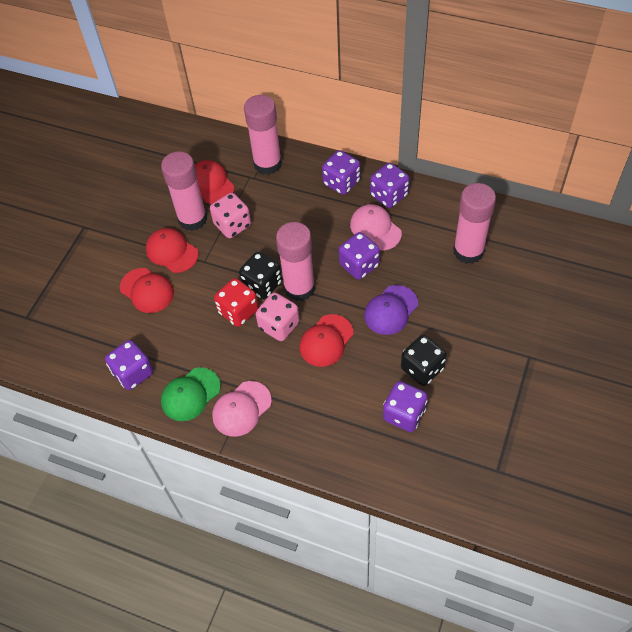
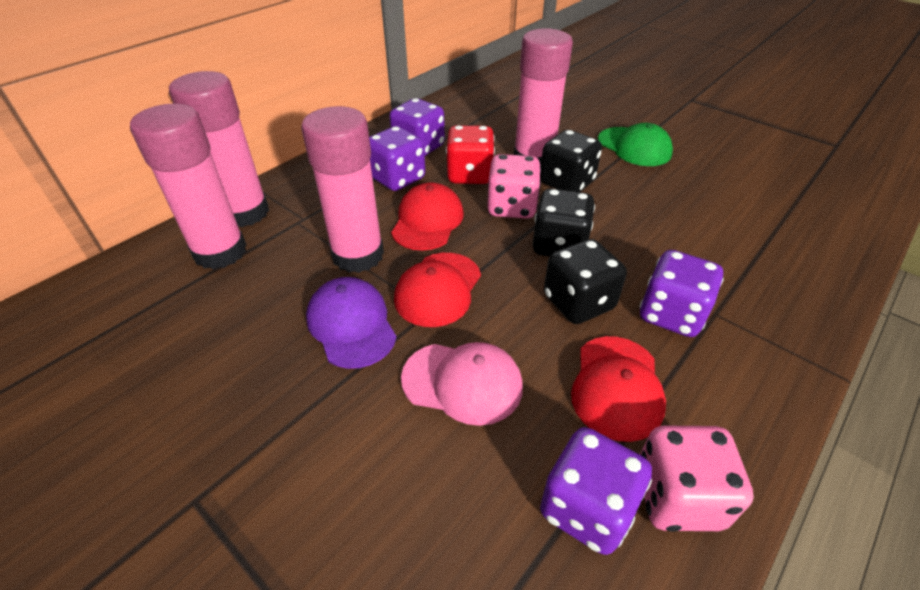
black dice: 2 -> 3
pink cap: 2 -> 1
purple dice: 5 -> 4
red cap: 4 -> 3

